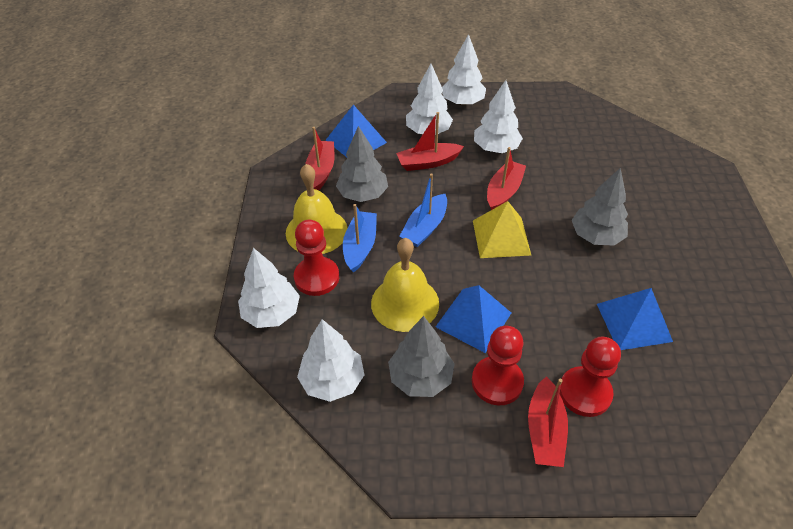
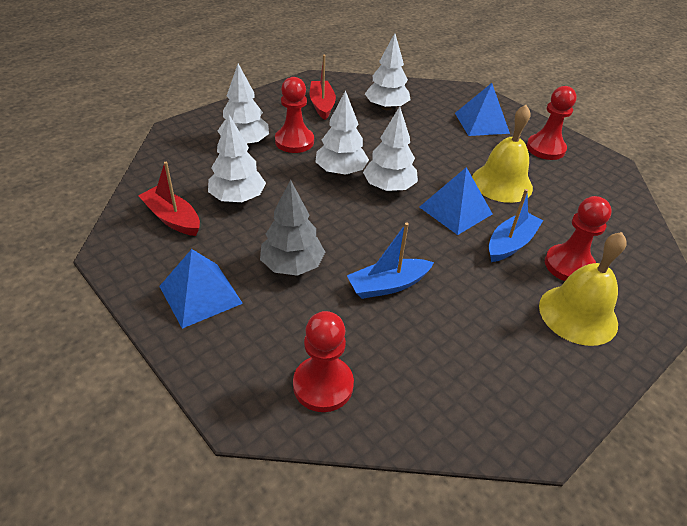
grey tree: 3 -> 1
red boat: 4 -> 2
red pawn: 3 -> 4
yellow pyramid: 1 -> 0

